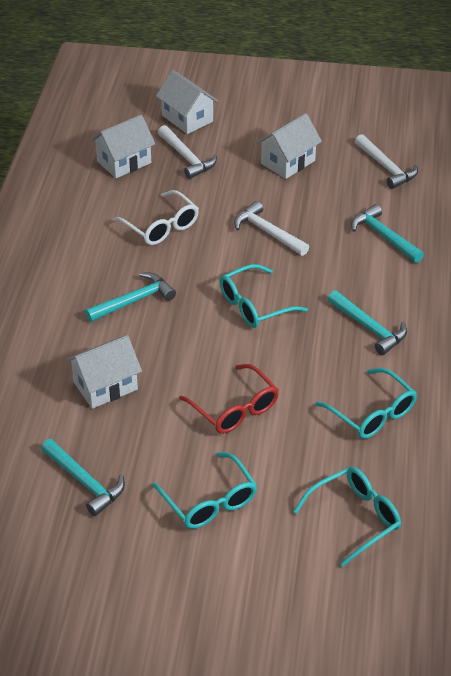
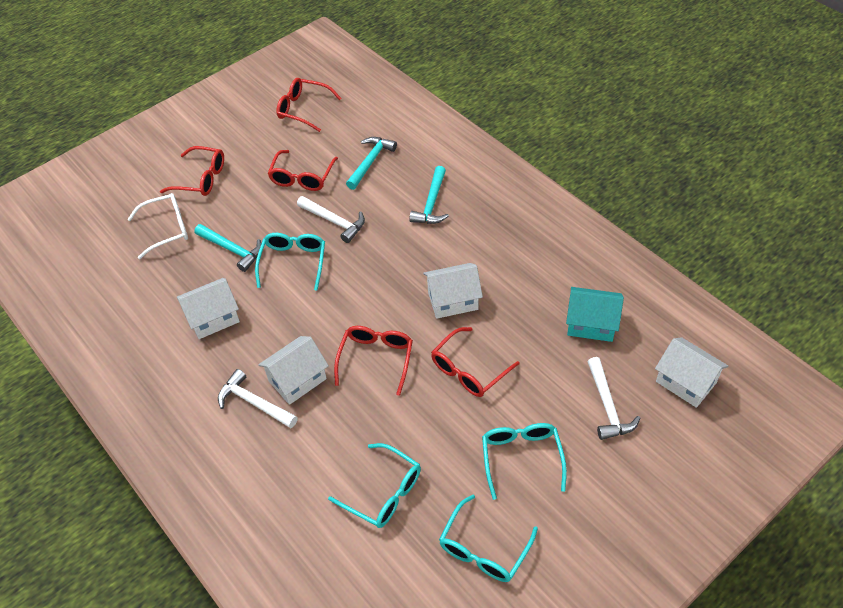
red glasses: 1 -> 5
turquoise hammer: 4 -> 3
turquoise house: 0 -> 1

